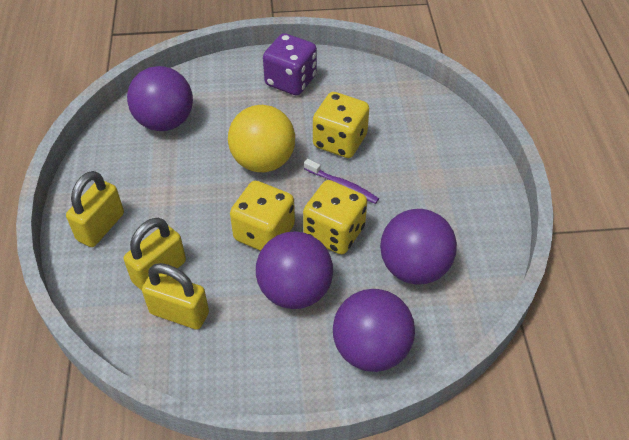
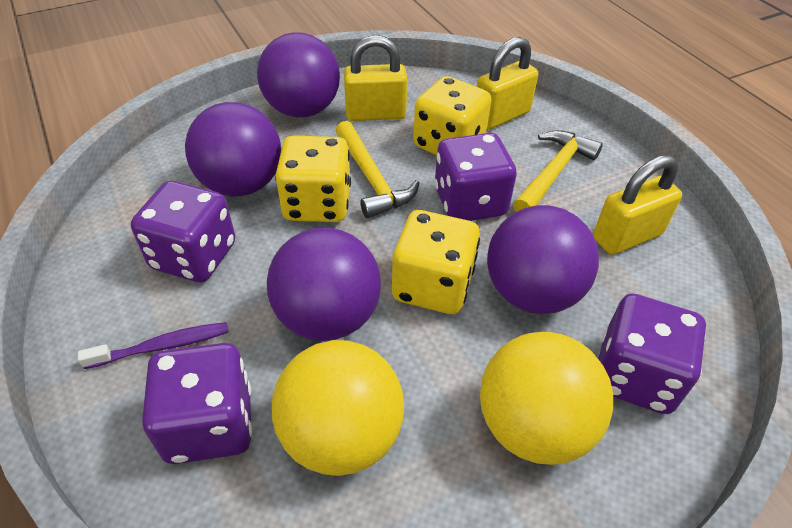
purple dice: 1 -> 4
yellow ball: 1 -> 2
yellow hammer: 0 -> 2

